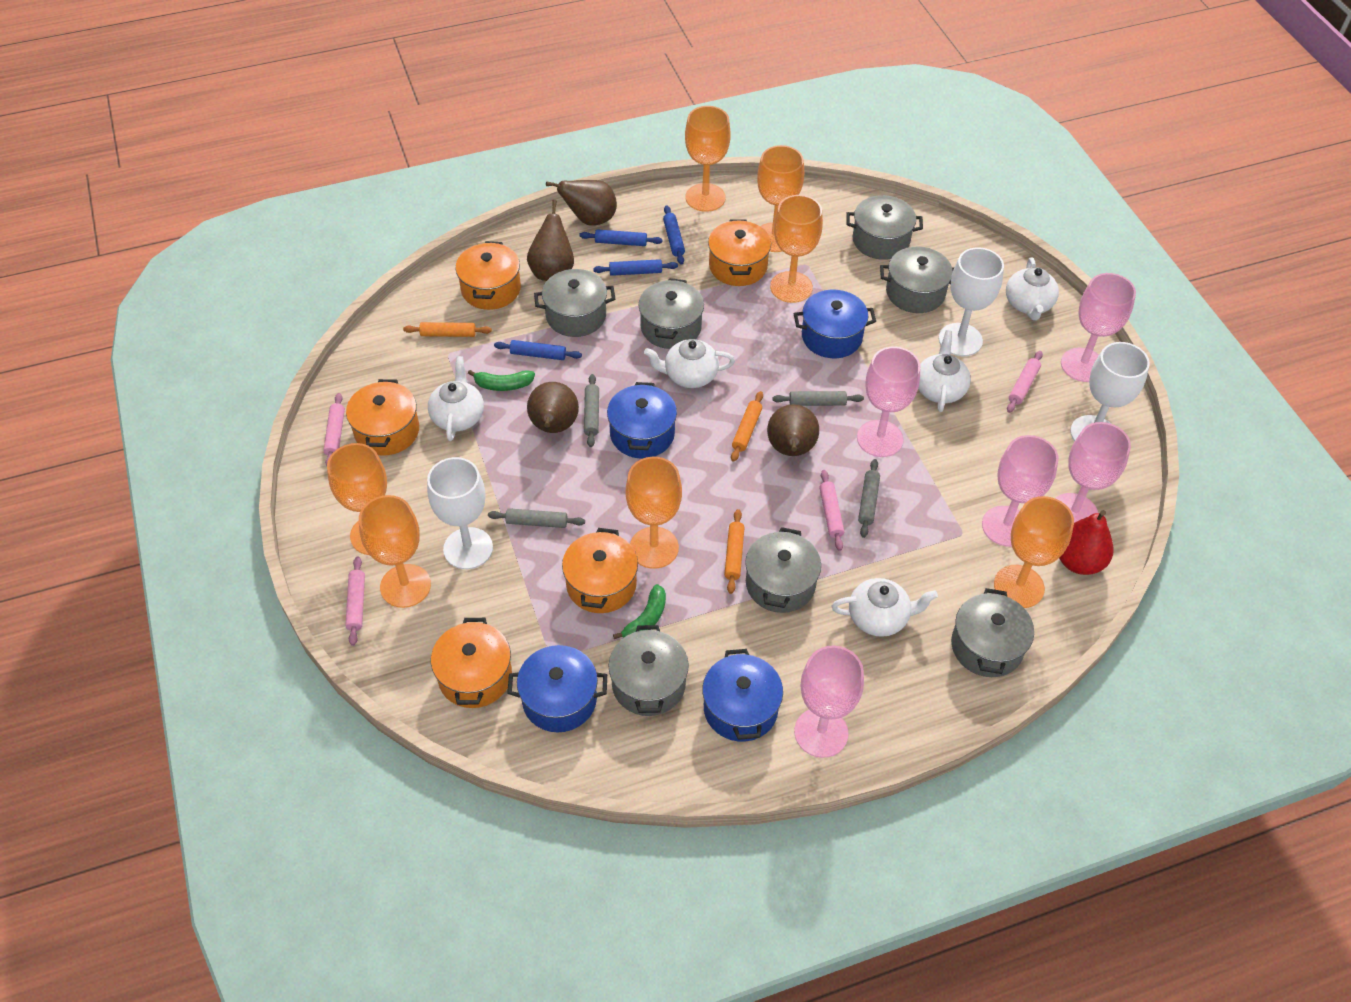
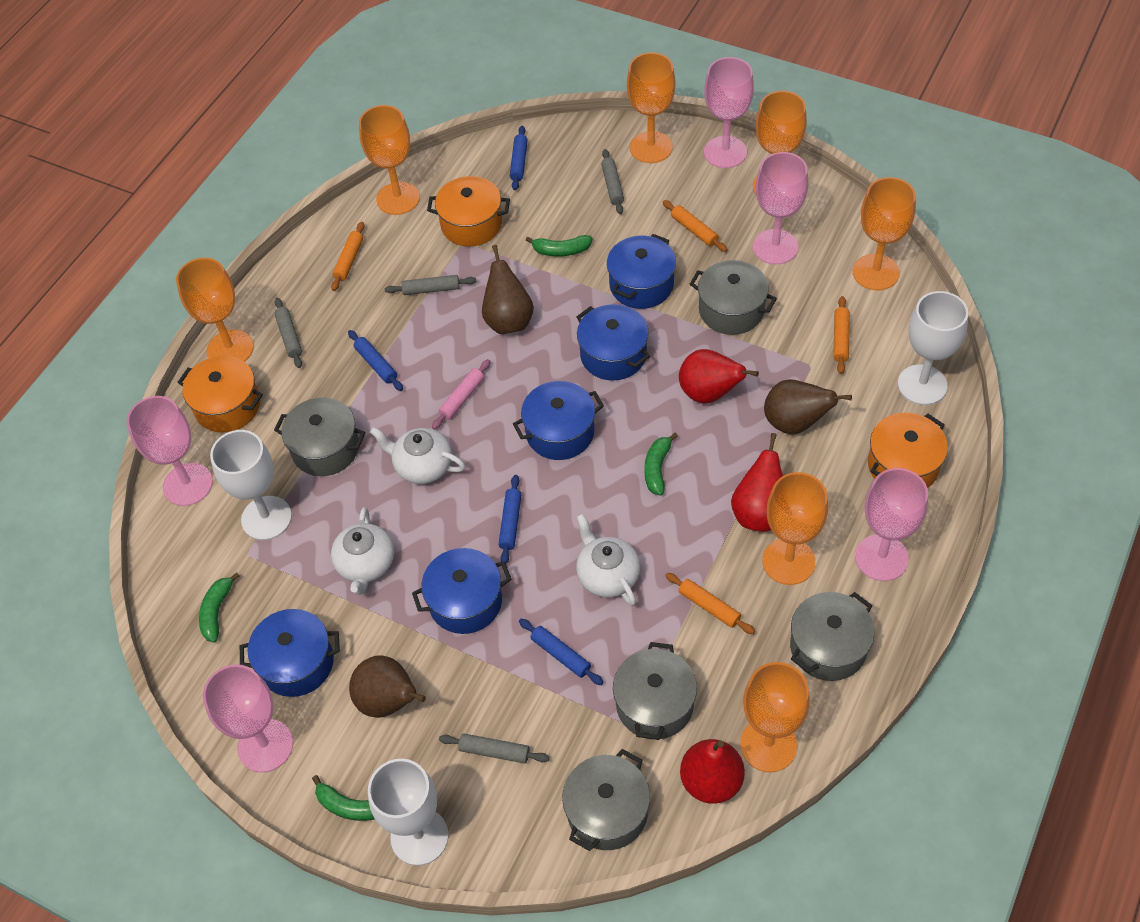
blue pot: 4 -> 5
brown pear: 4 -> 3
green banana: 2 -> 4
grey pot: 7 -> 5
orange pot: 5 -> 3
orange rolling pin: 3 -> 4
pink rolling pin: 4 -> 1
red pear: 1 -> 3
white teapot: 5 -> 3

